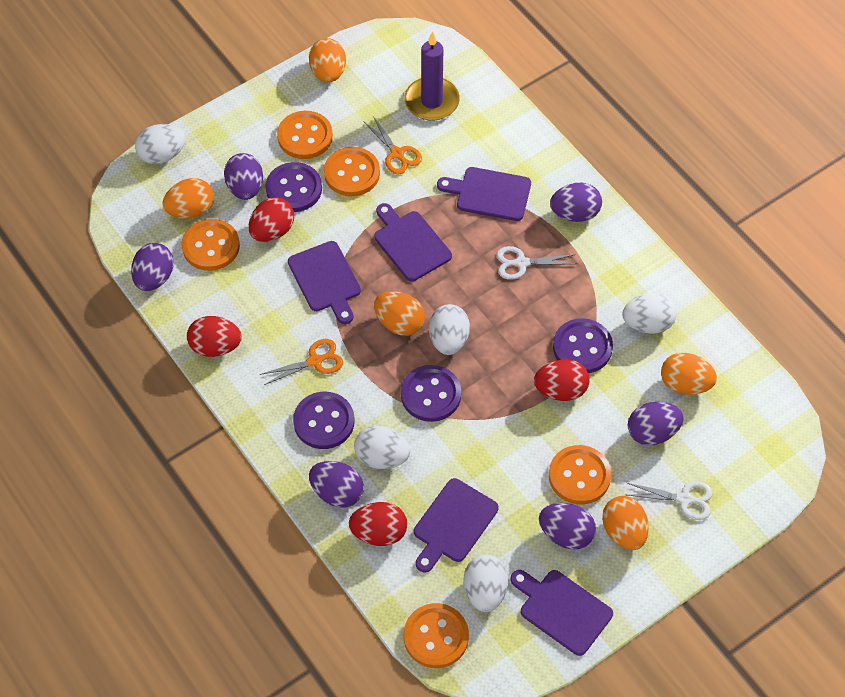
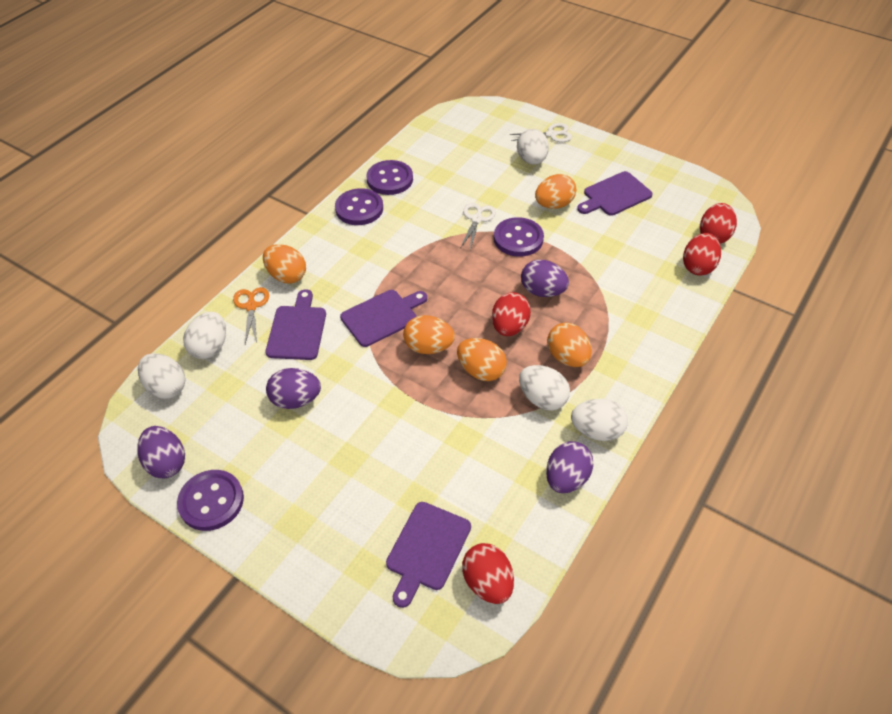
orange button: 5 -> 0
orange scissors: 2 -> 1
purple candle: 1 -> 0
purple cutting board: 5 -> 4
purple egg: 6 -> 4

